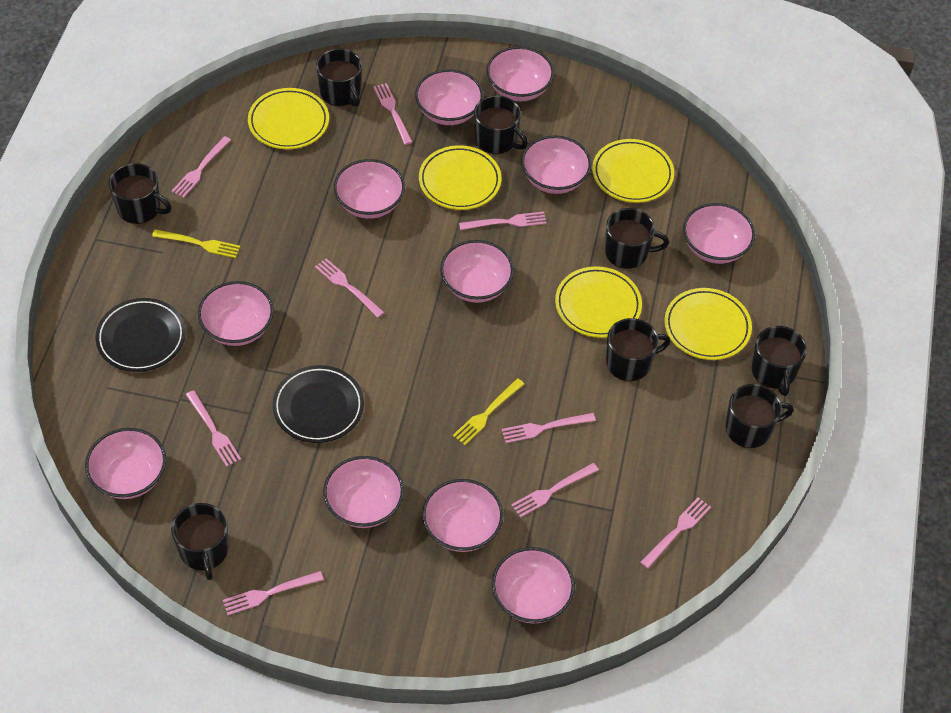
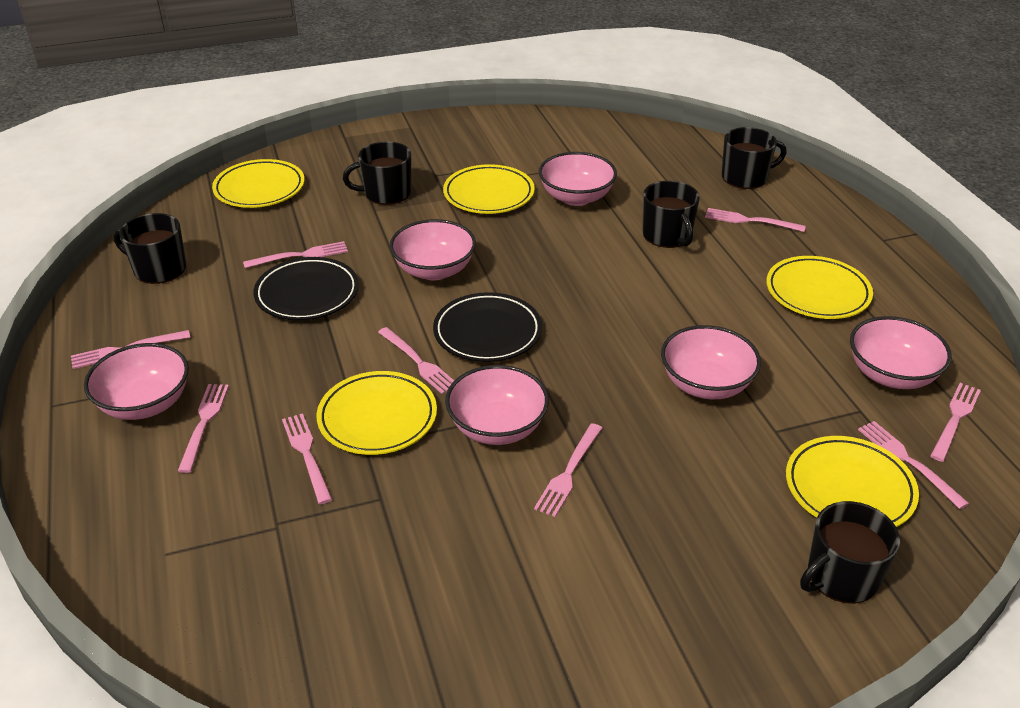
black mug: 8 -> 5
pink bowl: 11 -> 6
yellow fork: 2 -> 0

